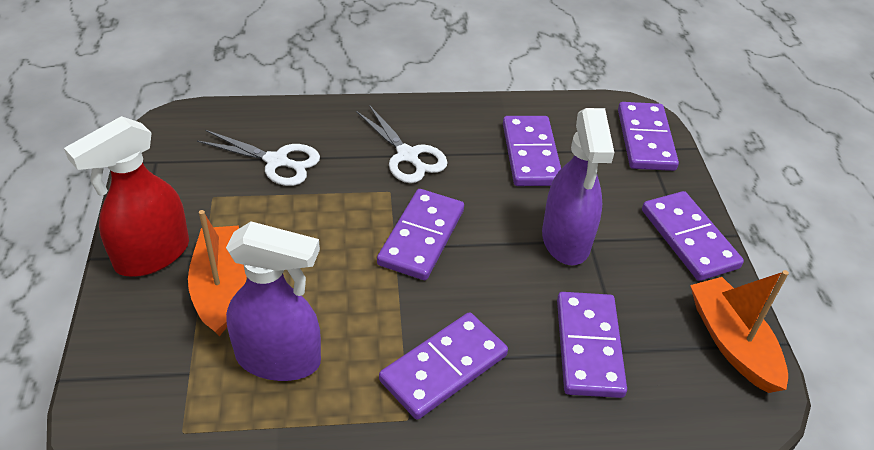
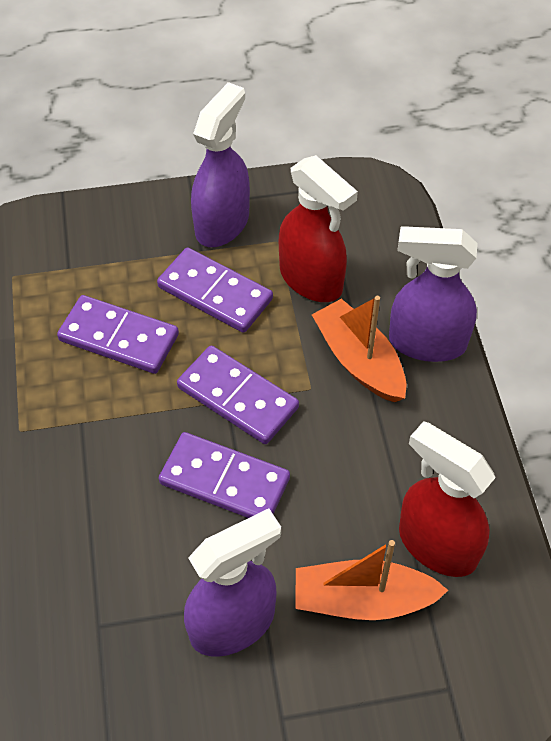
purple domino: 6 -> 4
purple spray bottle: 2 -> 3
red spray bottle: 1 -> 2
white scissors: 2 -> 0

